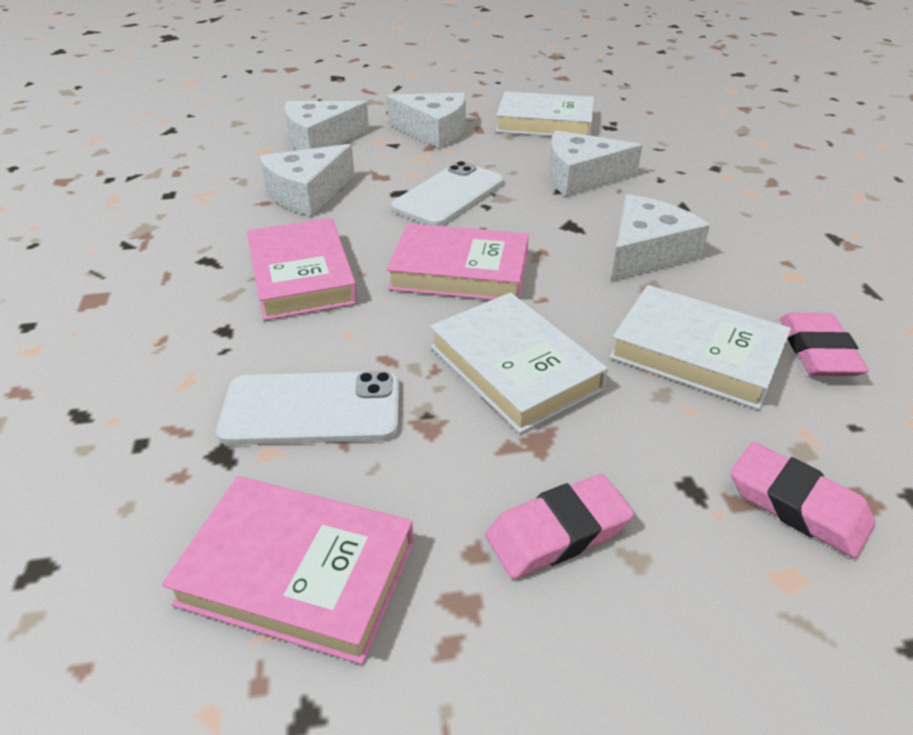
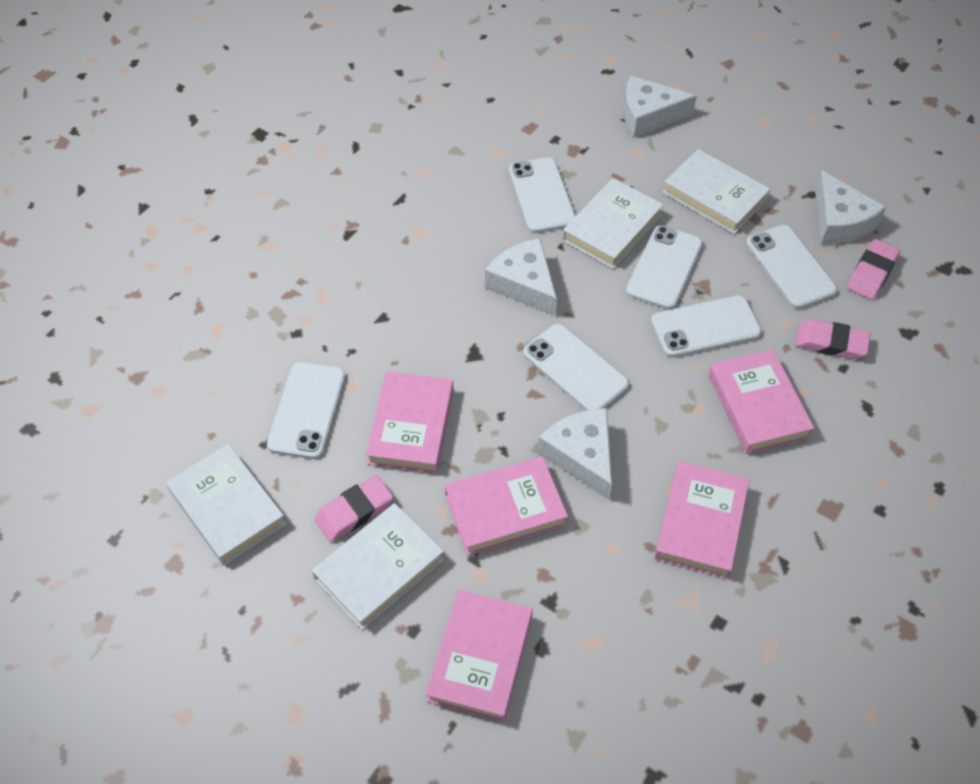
pink book: 3 -> 5
white book: 3 -> 4
white cheese: 5 -> 4
white phone: 2 -> 6

